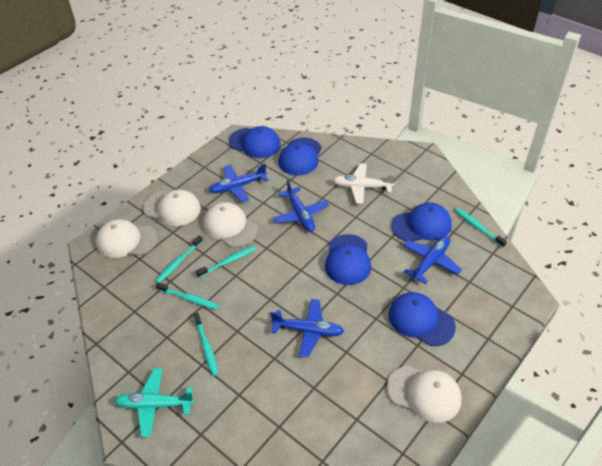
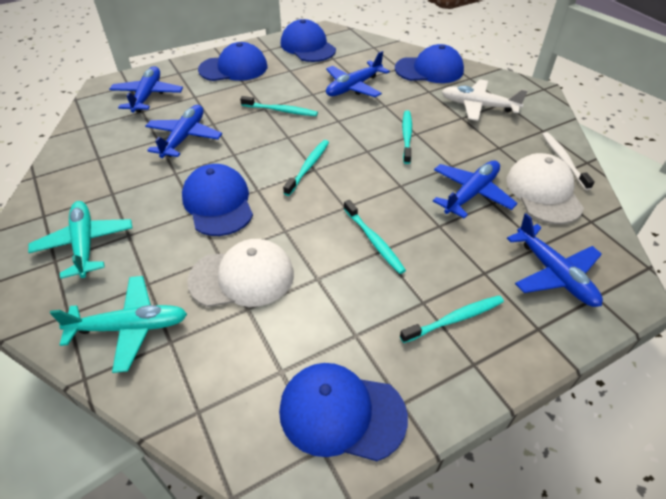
blue plane: 4 -> 5
turquoise plane: 1 -> 2
white cap: 4 -> 2
white toothbrush: 0 -> 1

